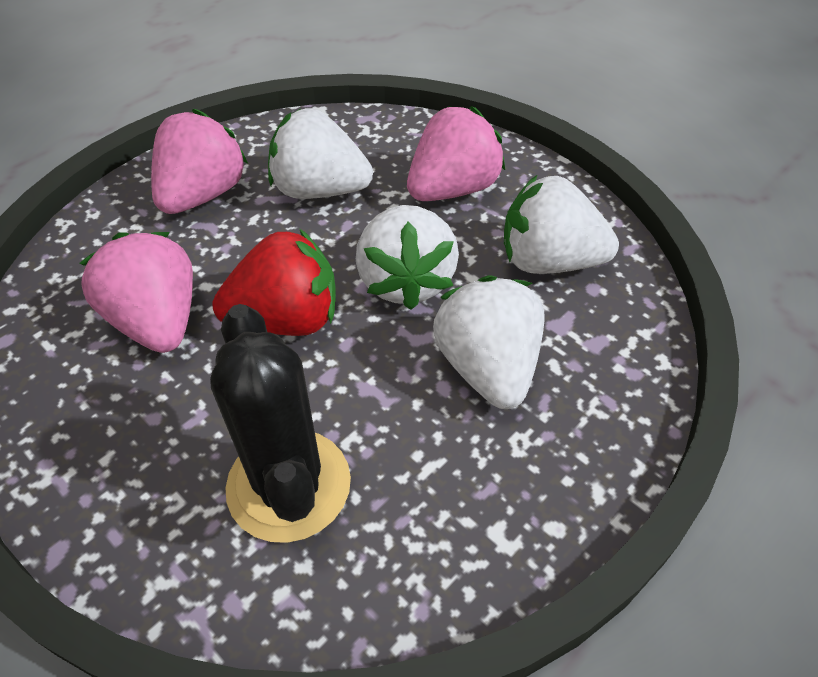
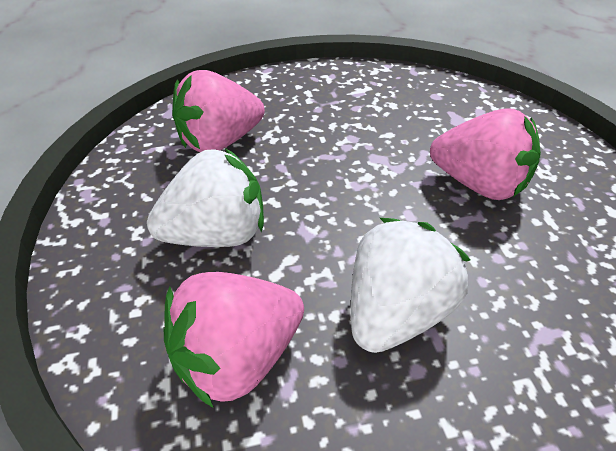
black cactus: 1 -> 0
red strawberry: 1 -> 0
white strawberry: 4 -> 2

